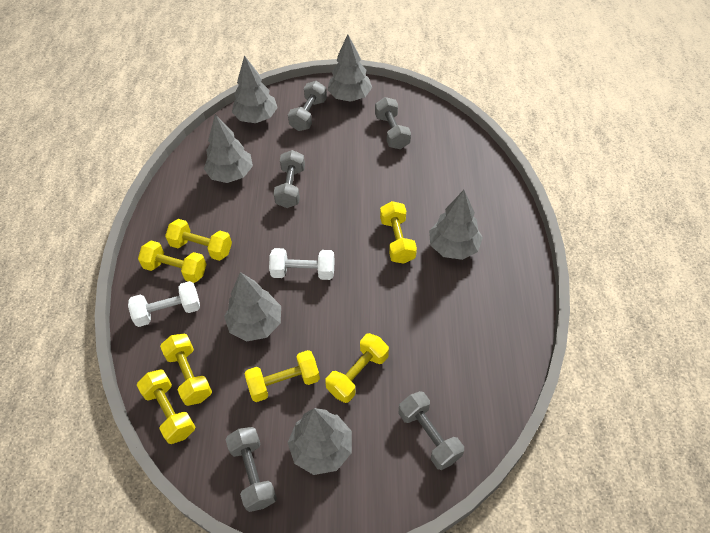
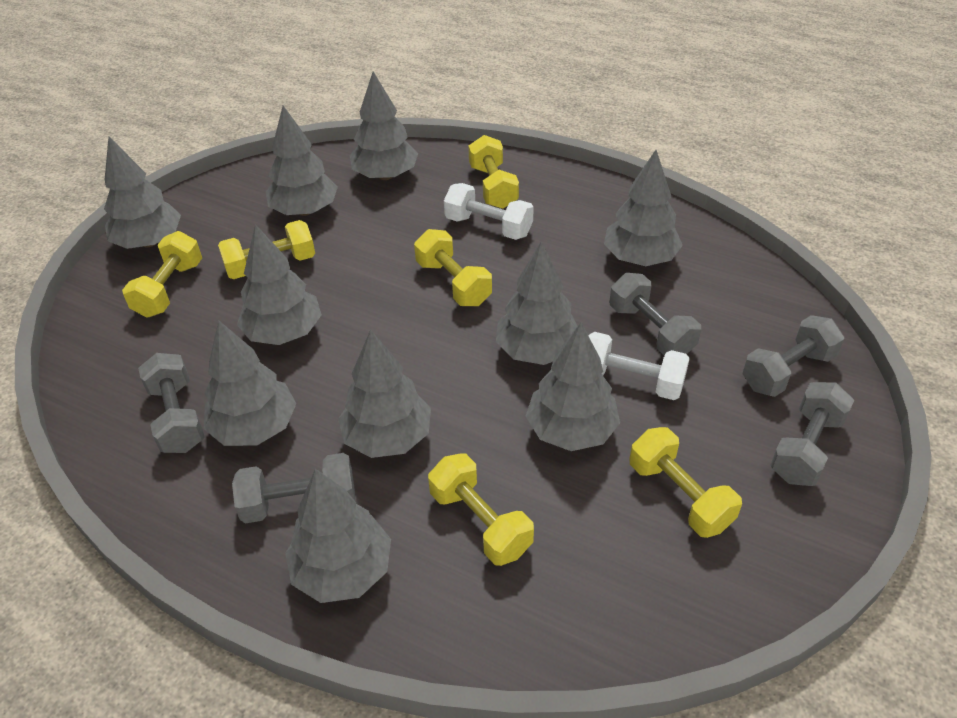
grey tree: 6 -> 10
yellow dumbbell: 7 -> 6

